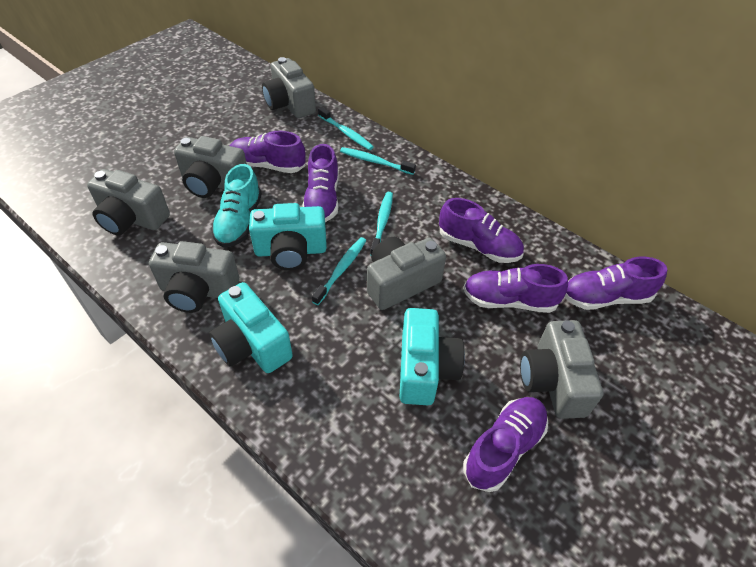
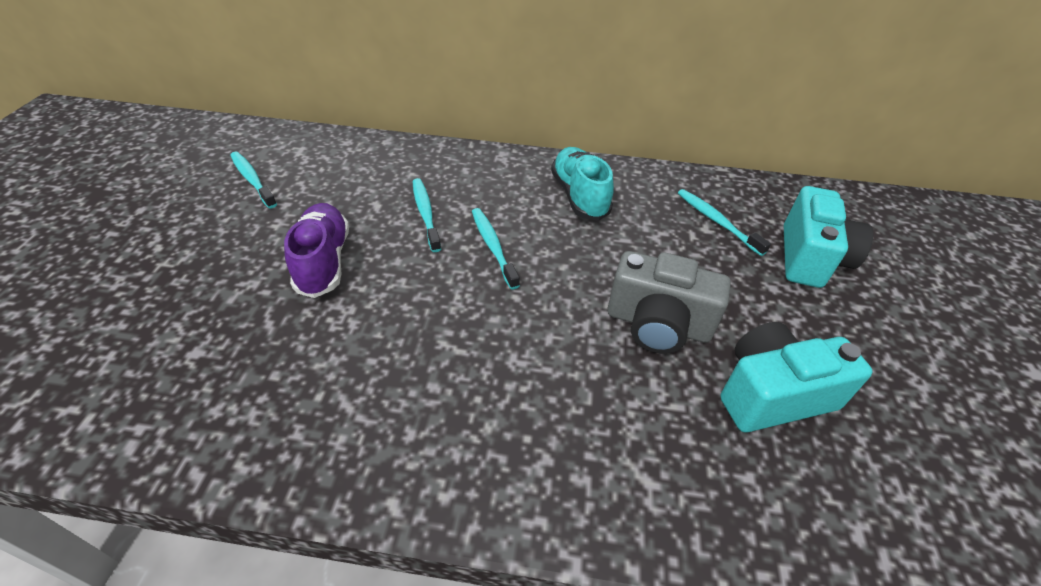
grey camera: 6 -> 1
purple shoe: 6 -> 1
turquoise camera: 3 -> 2

